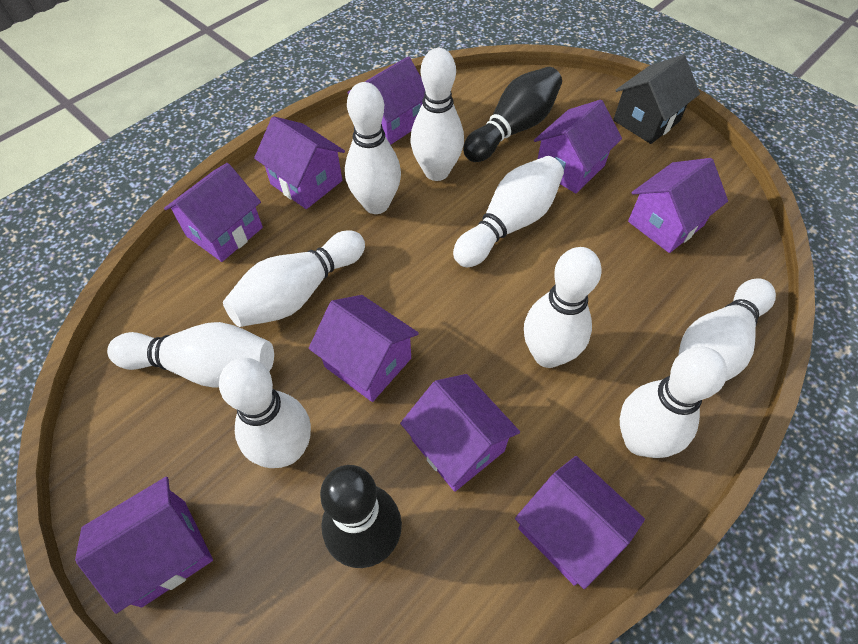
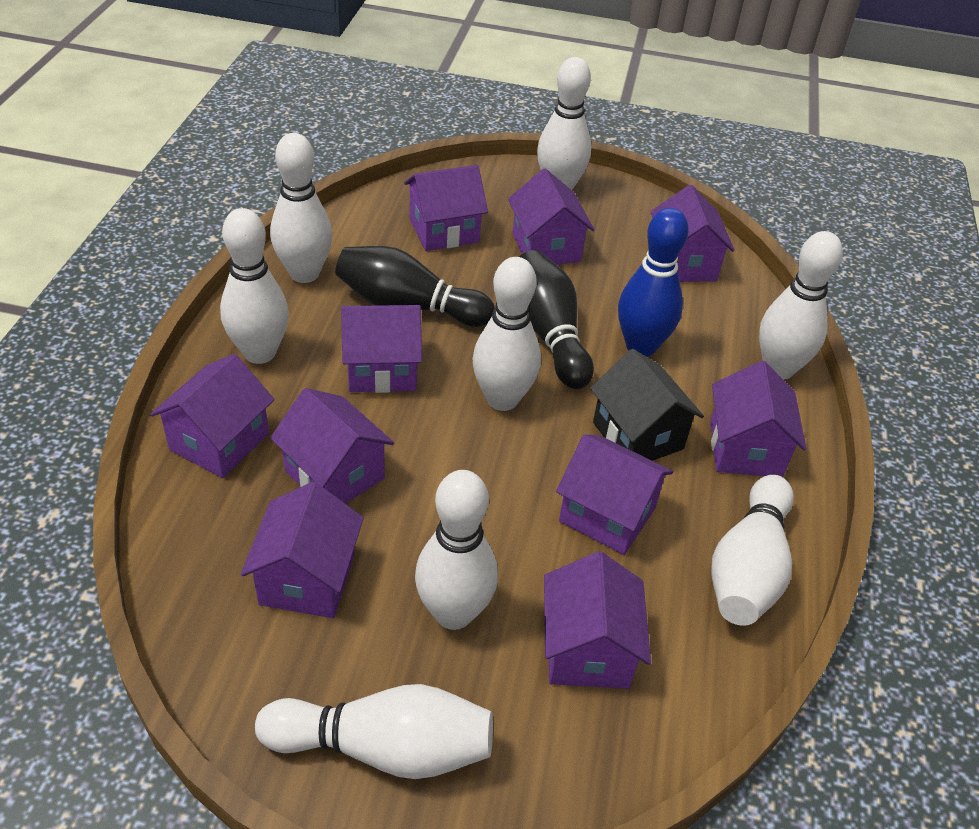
blue bowling pin: 0 -> 1
purple house: 9 -> 10
white bowling pin: 9 -> 8

